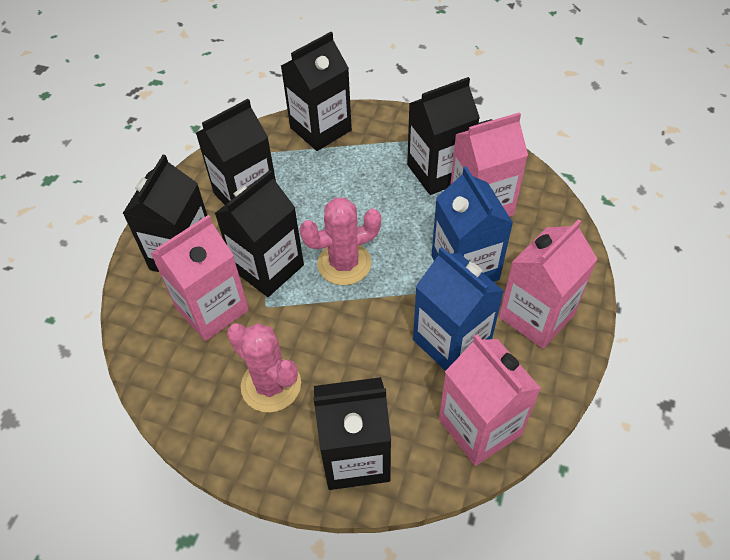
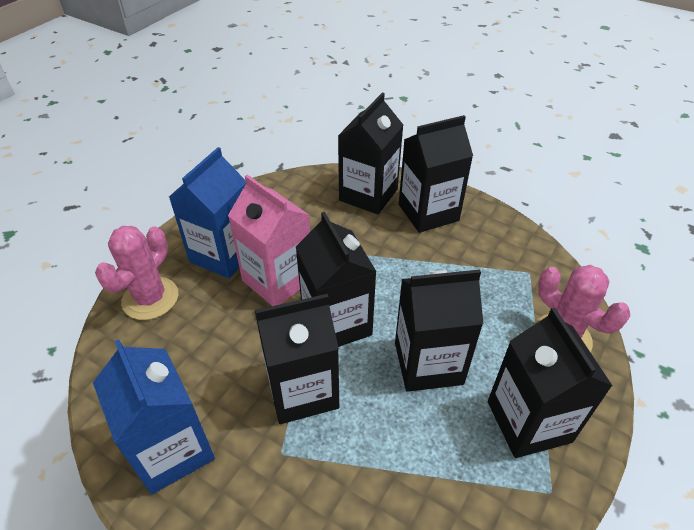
pink carton: 4 -> 1

